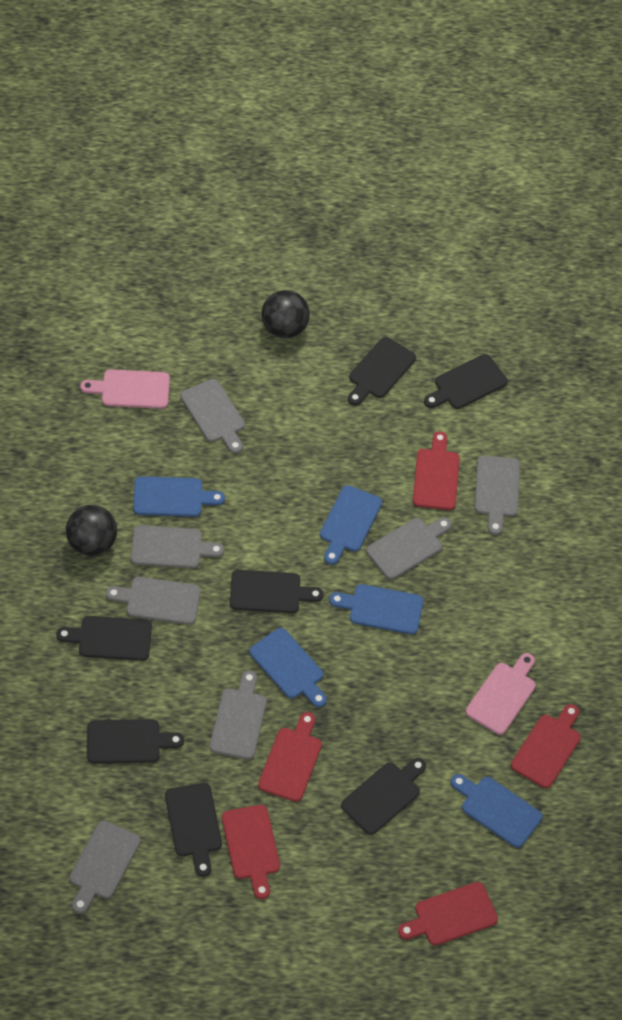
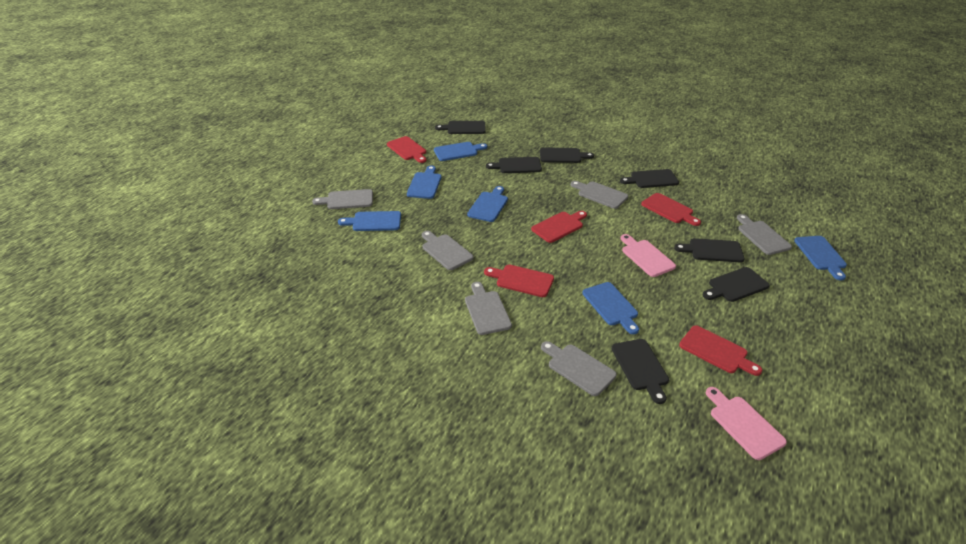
black ball: 2 -> 0
blue cutting board: 5 -> 6
grey cutting board: 7 -> 6

